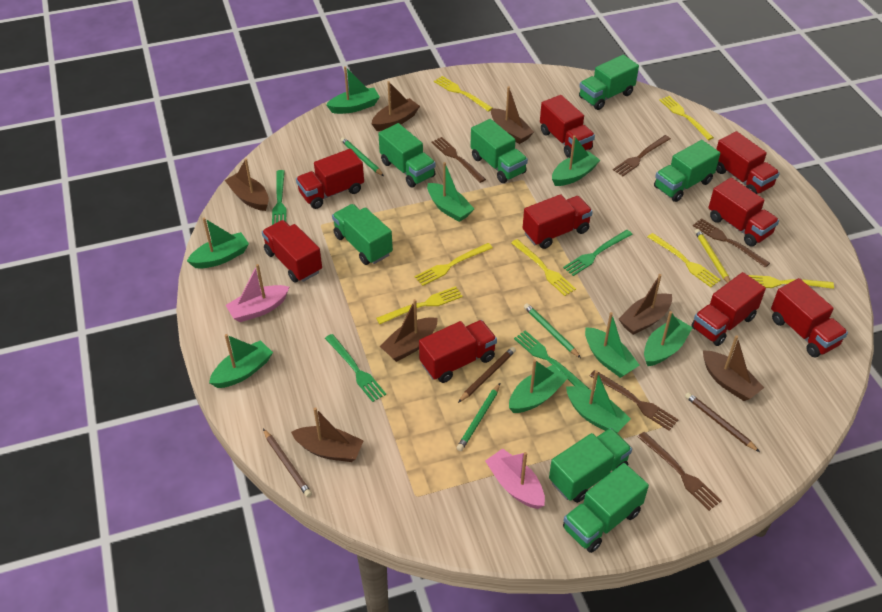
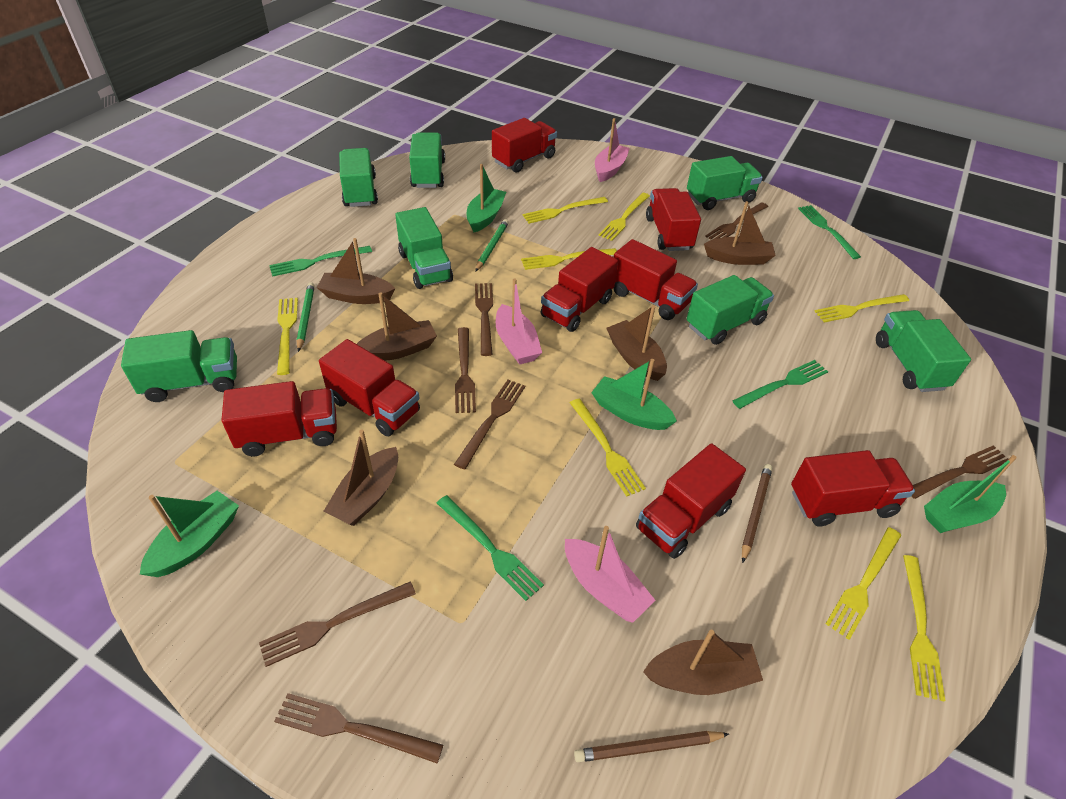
brown boat: 7 -> 6
brown fork: 5 -> 7
brown pencil: 3 -> 2
green boat: 9 -> 4
green pencil: 3 -> 2
pink boat: 2 -> 3
red truck: 9 -> 8
yellow fork: 7 -> 8
yellow pencil: 1 -> 0

